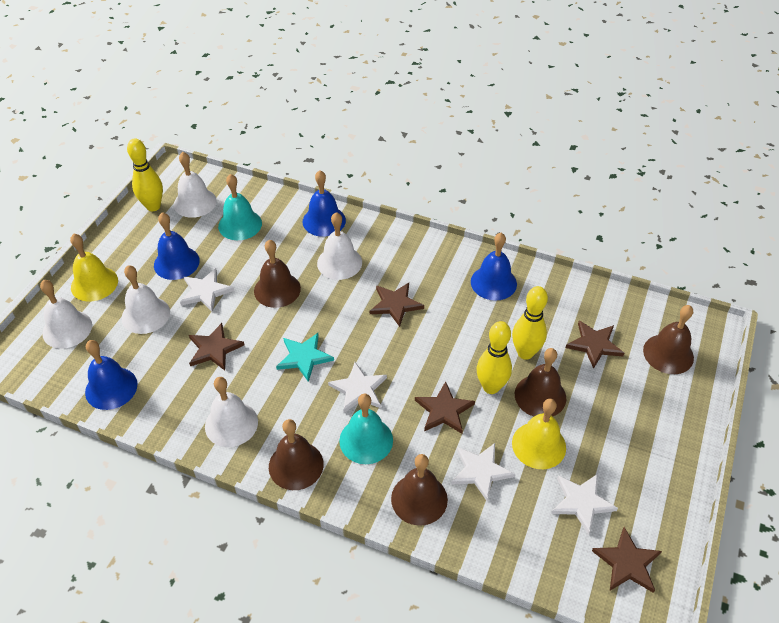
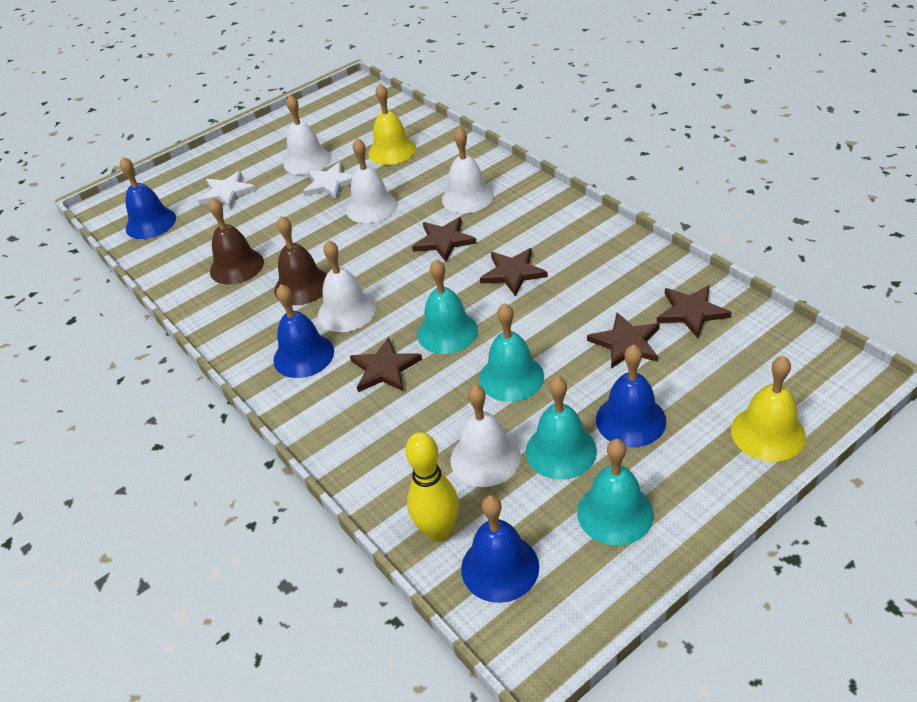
brown bell: 5 -> 2
turquoise bell: 2 -> 4
turquoise star: 1 -> 0
white star: 4 -> 2
yellow bowling pin: 3 -> 1

